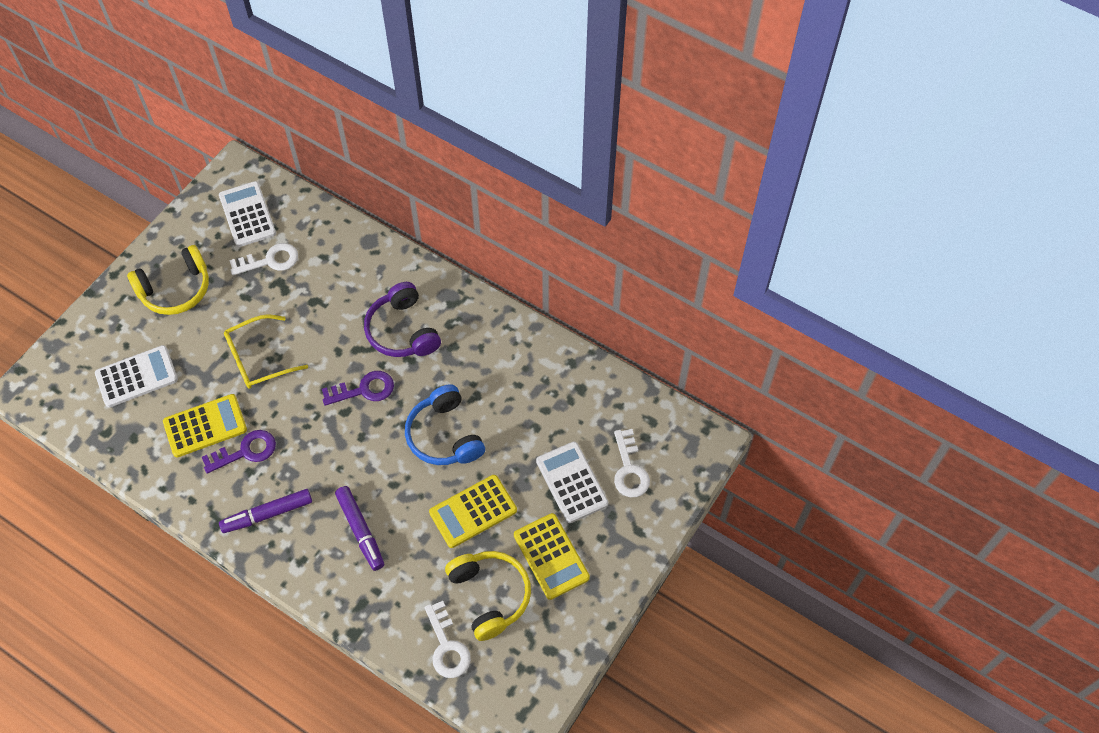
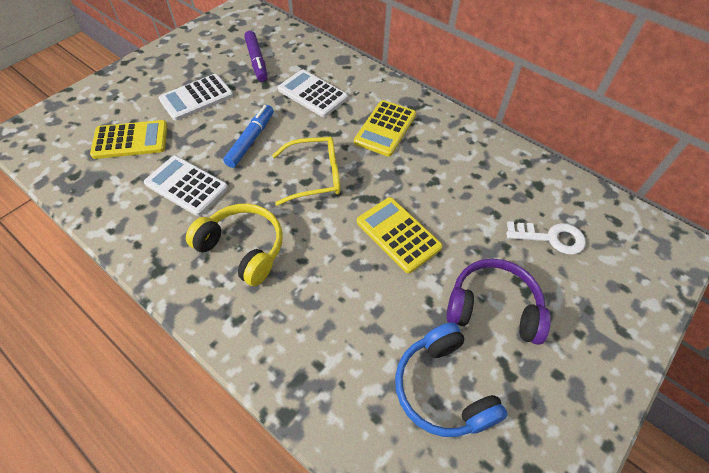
blue marker: 0 -> 1
purple key: 2 -> 0
purple marker: 2 -> 1
white key: 3 -> 1
yellow headphones: 2 -> 1

